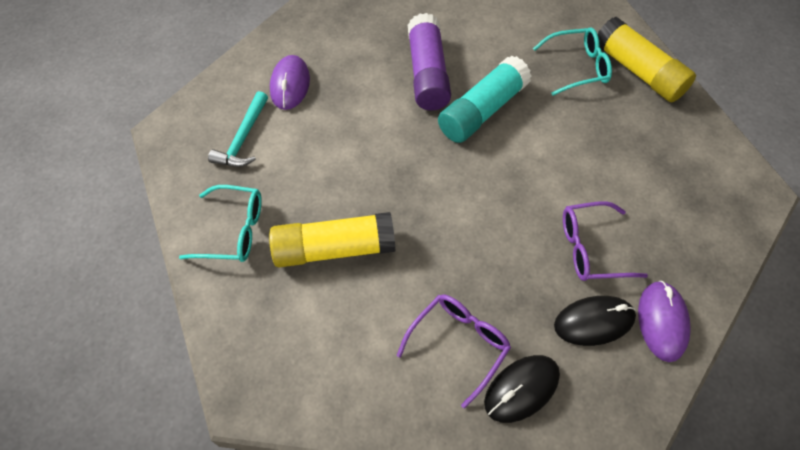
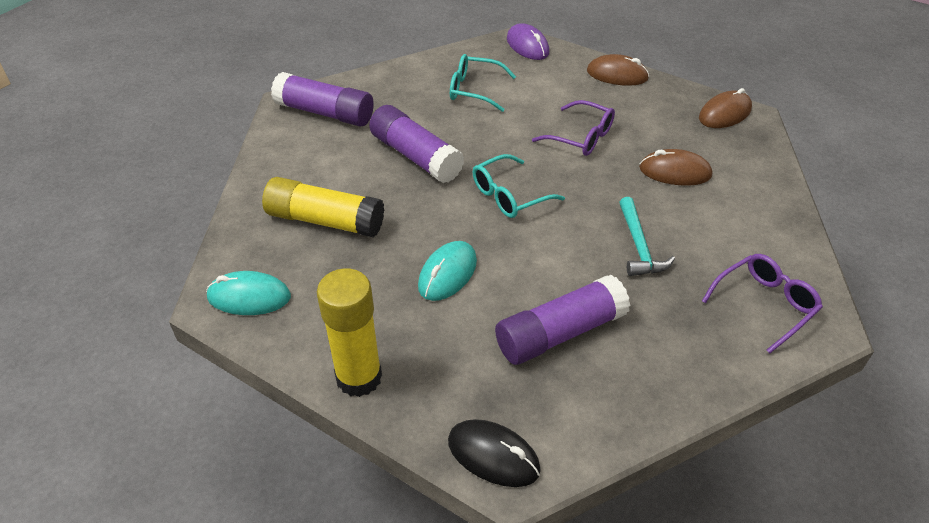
black mouse: 2 -> 1
brown mouse: 0 -> 3
purple glue stick: 1 -> 3
purple mouse: 2 -> 1
turquoise glue stick: 1 -> 0
turquoise mouse: 0 -> 2

